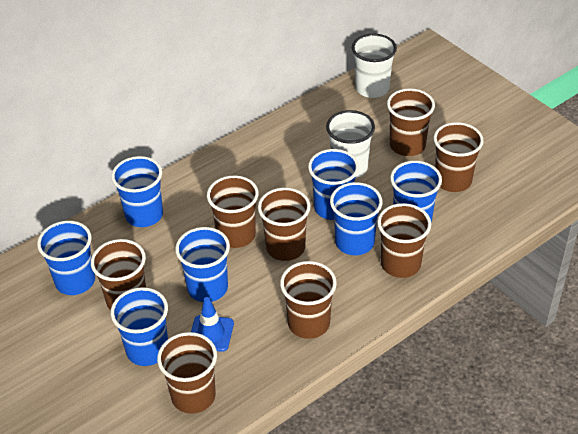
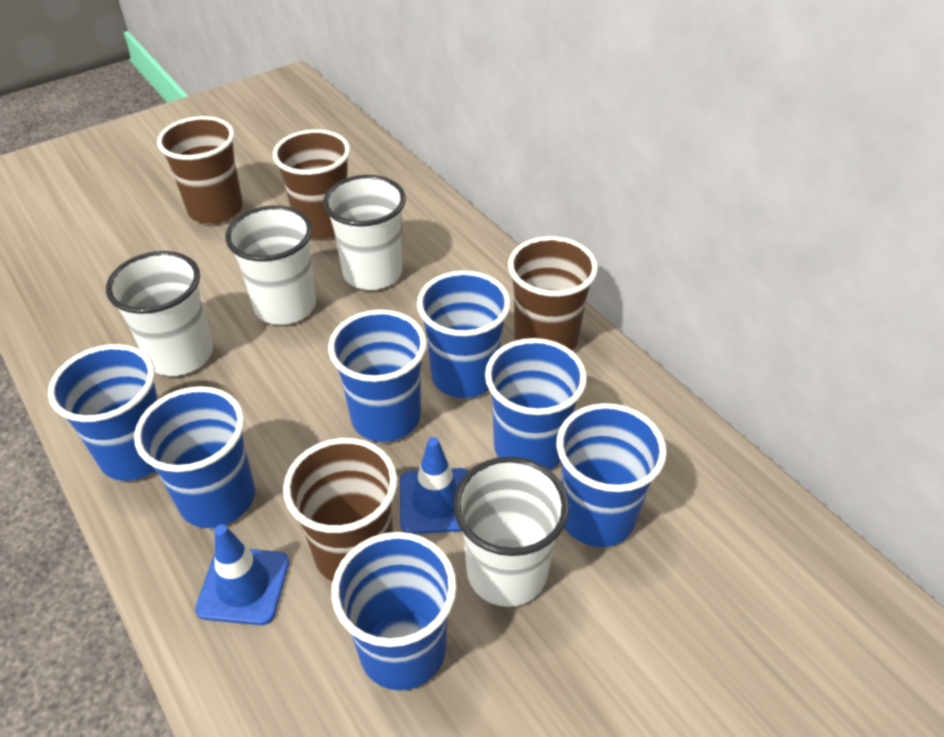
blue traffic cone: 1 -> 2
brown cup: 8 -> 4
white cup: 2 -> 4

